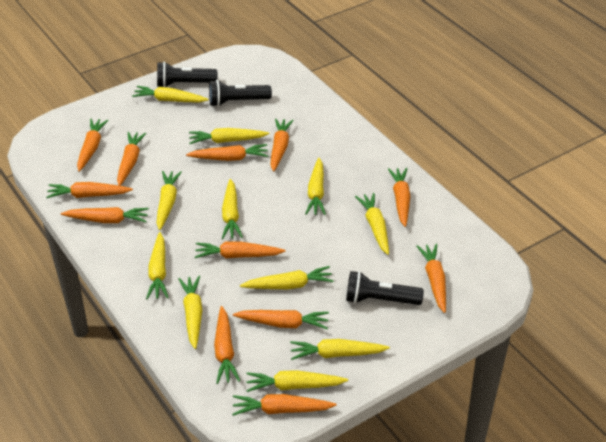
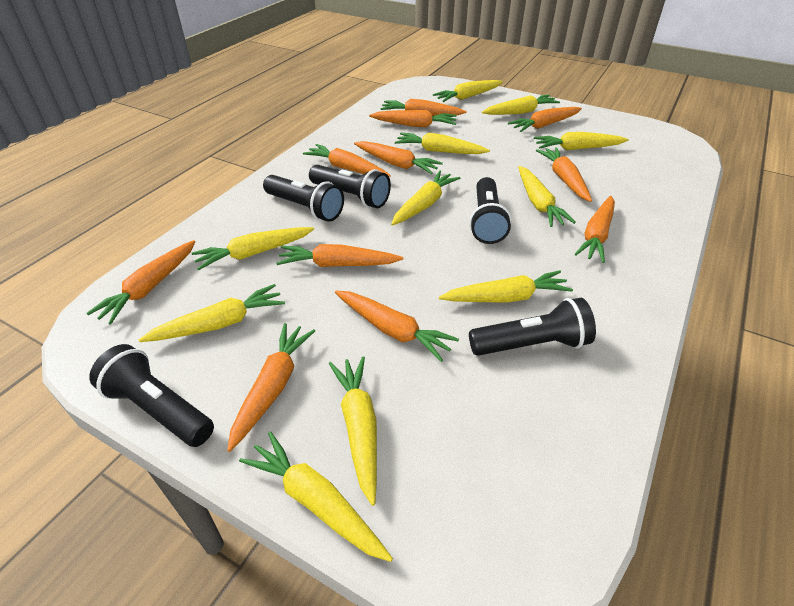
black flashlight: 3 -> 5
orange carrot: 12 -> 11

